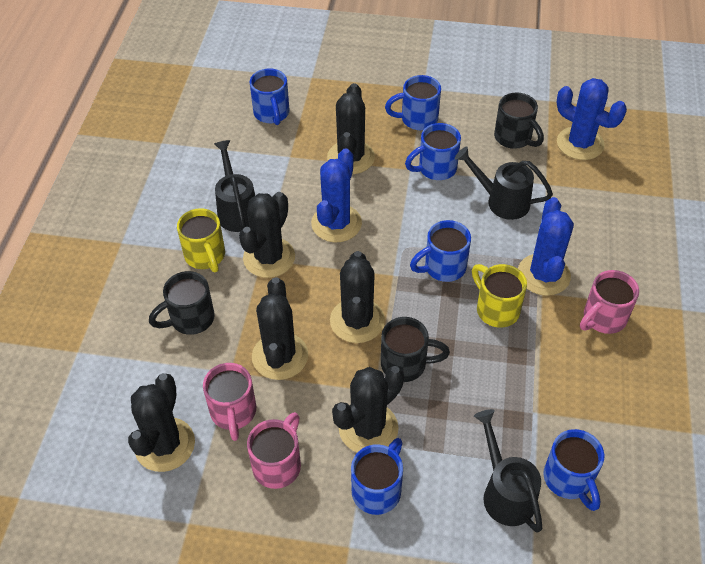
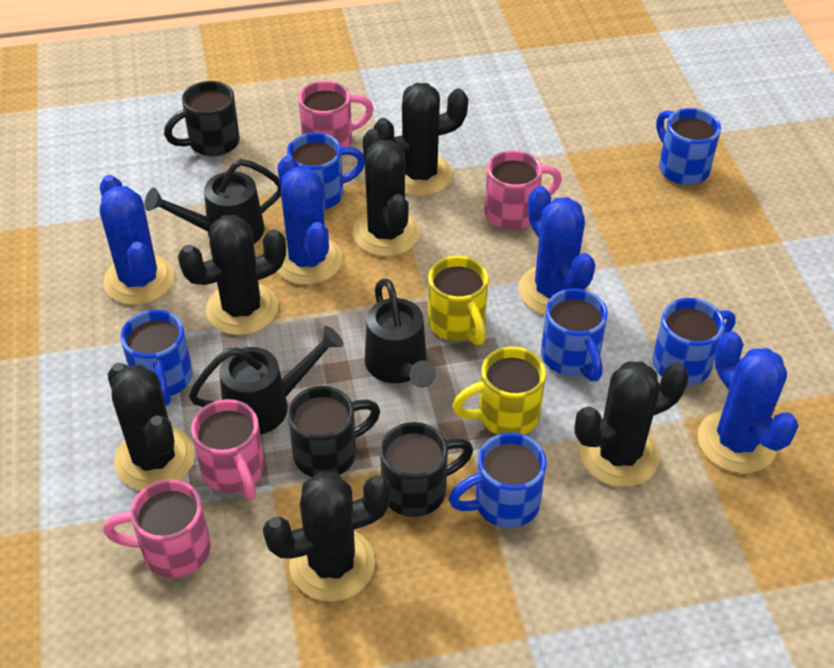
blue cactus: 3 -> 4
pink mug: 3 -> 4

